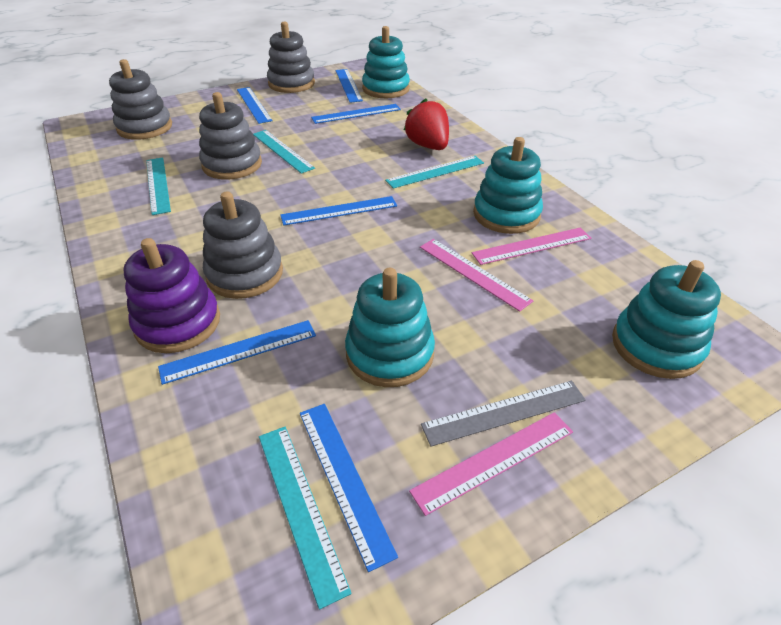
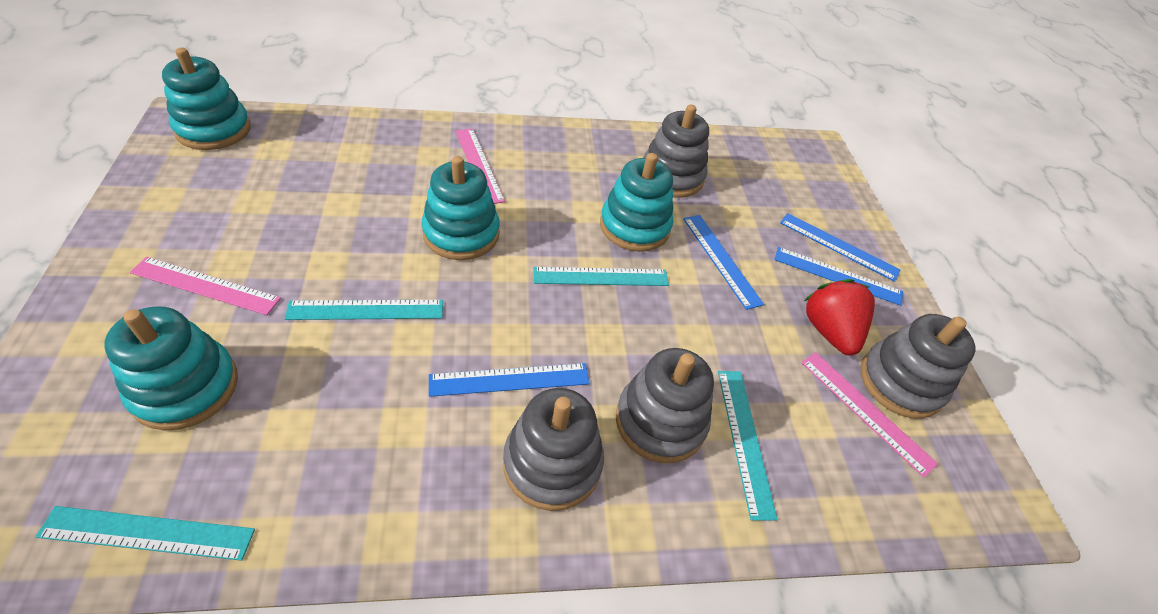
blue ruler: 6 -> 4
grey ruler: 1 -> 0
purple stacking toy: 1 -> 0

